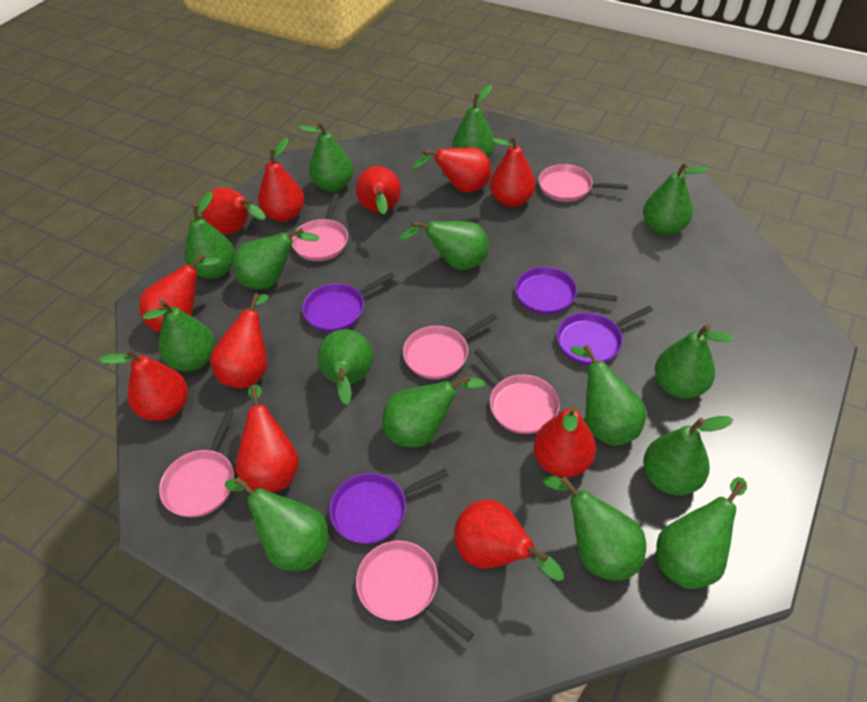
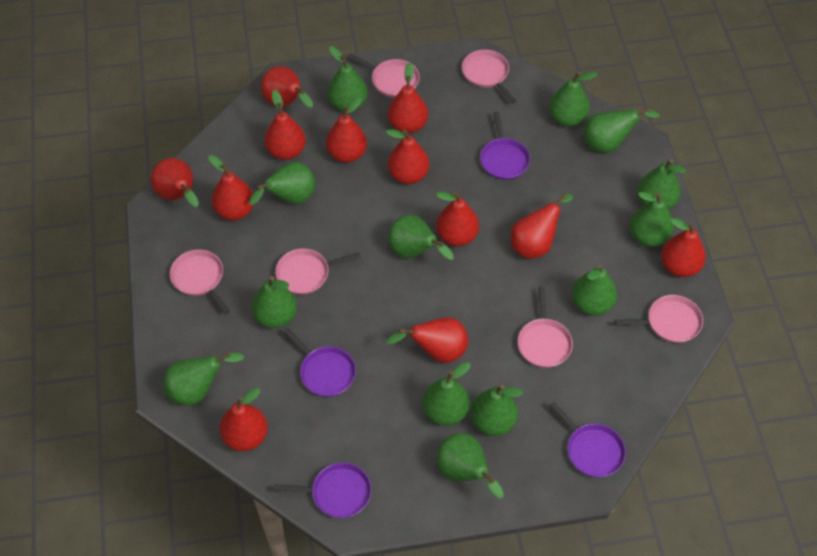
green pear: 15 -> 13
red pear: 11 -> 12

